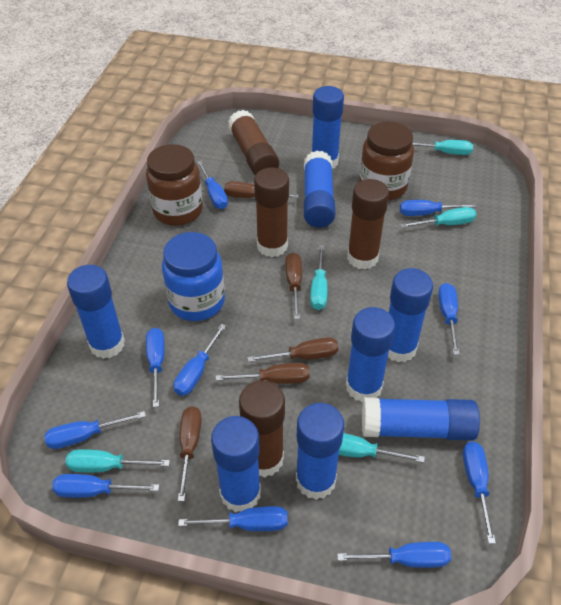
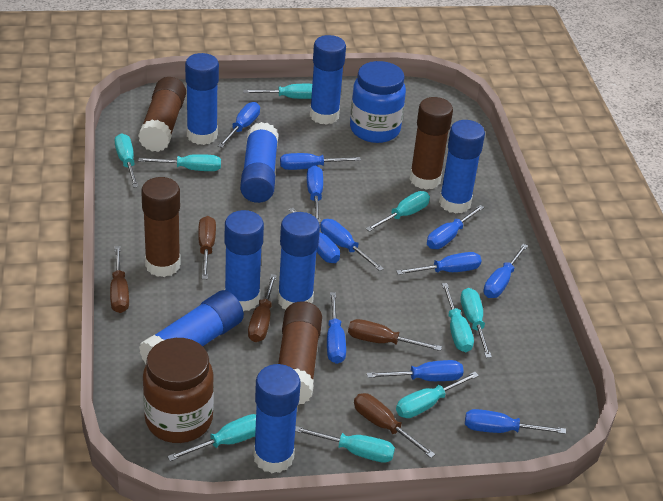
blue screwdriver: 10 -> 11
brown jar: 2 -> 1
turquoise screwdriver: 5 -> 9

